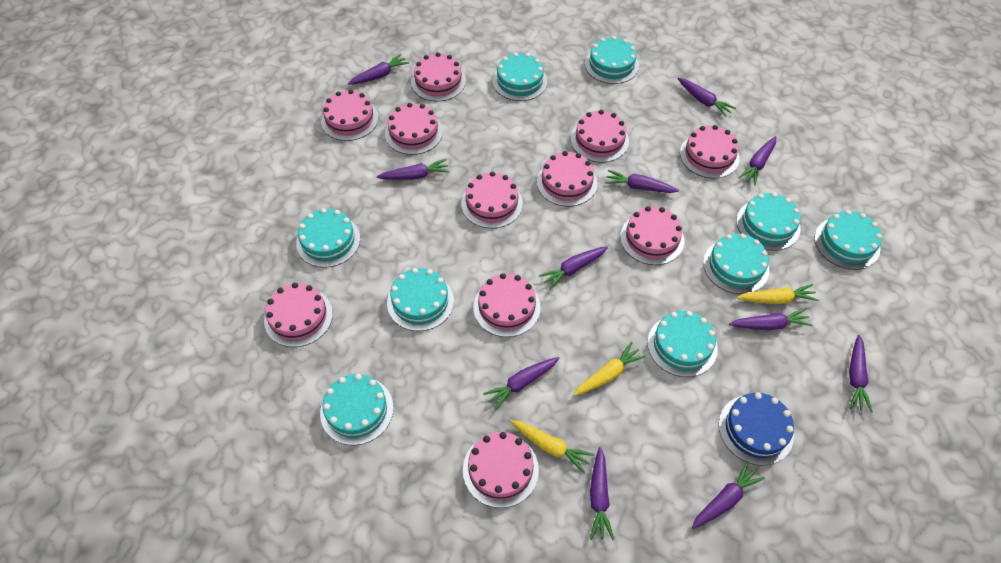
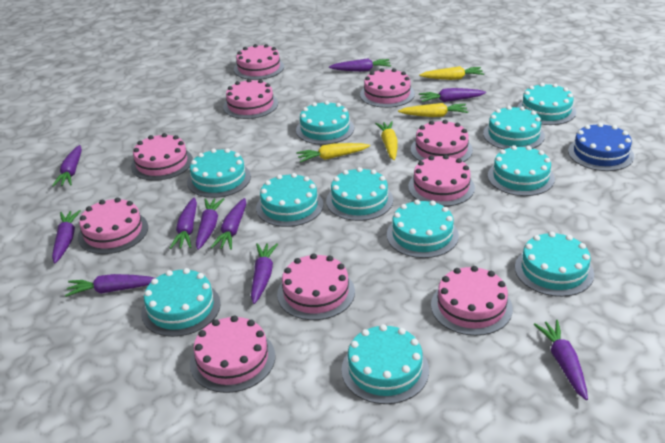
pink cake: 11 -> 10
purple carrot: 11 -> 10
turquoise cake: 9 -> 11
yellow carrot: 3 -> 4

